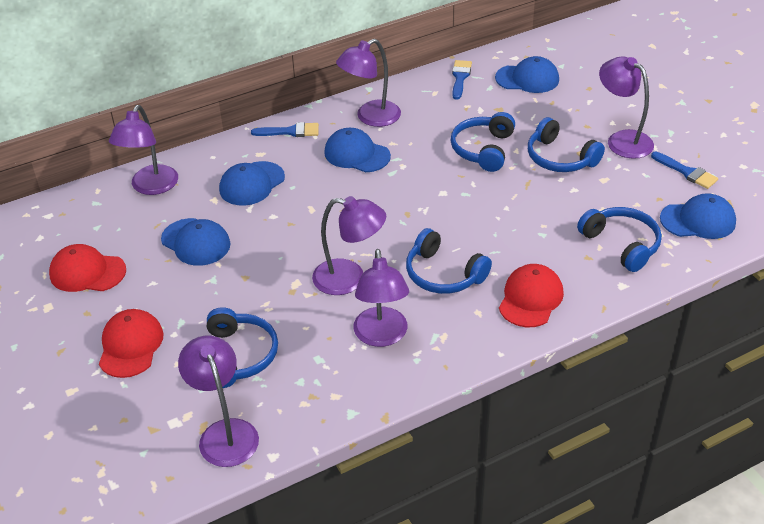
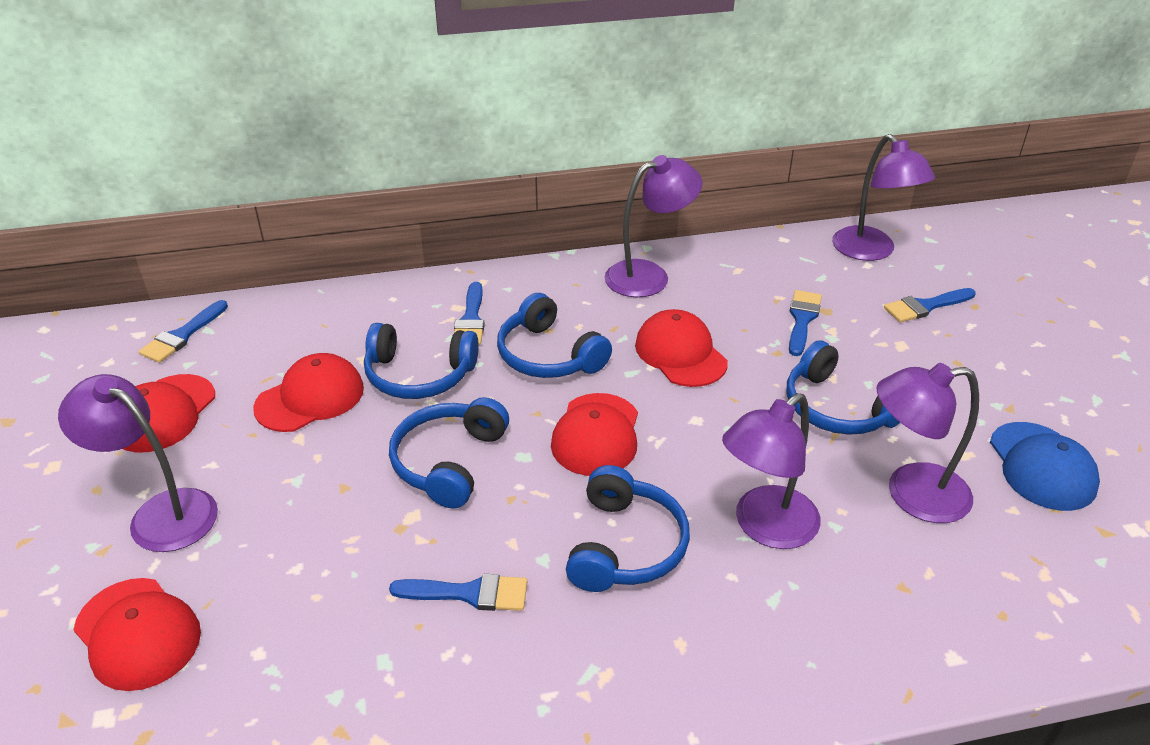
blue brush: 3 -> 5
blue cap: 5 -> 1
purple lamp: 6 -> 5
red cap: 3 -> 5

